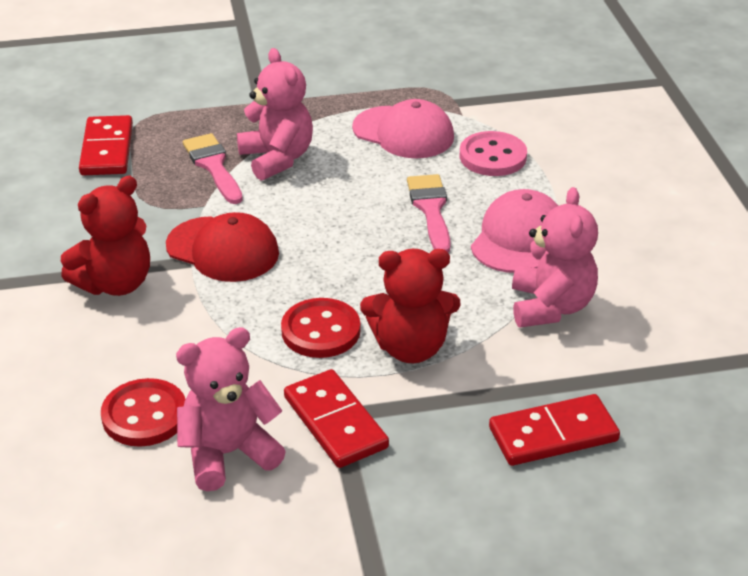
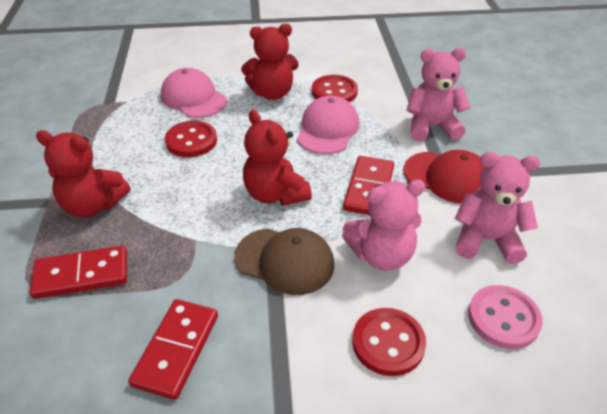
brown cap: 0 -> 1
pink brush: 2 -> 0
red button: 2 -> 3
red teddy bear: 2 -> 3

